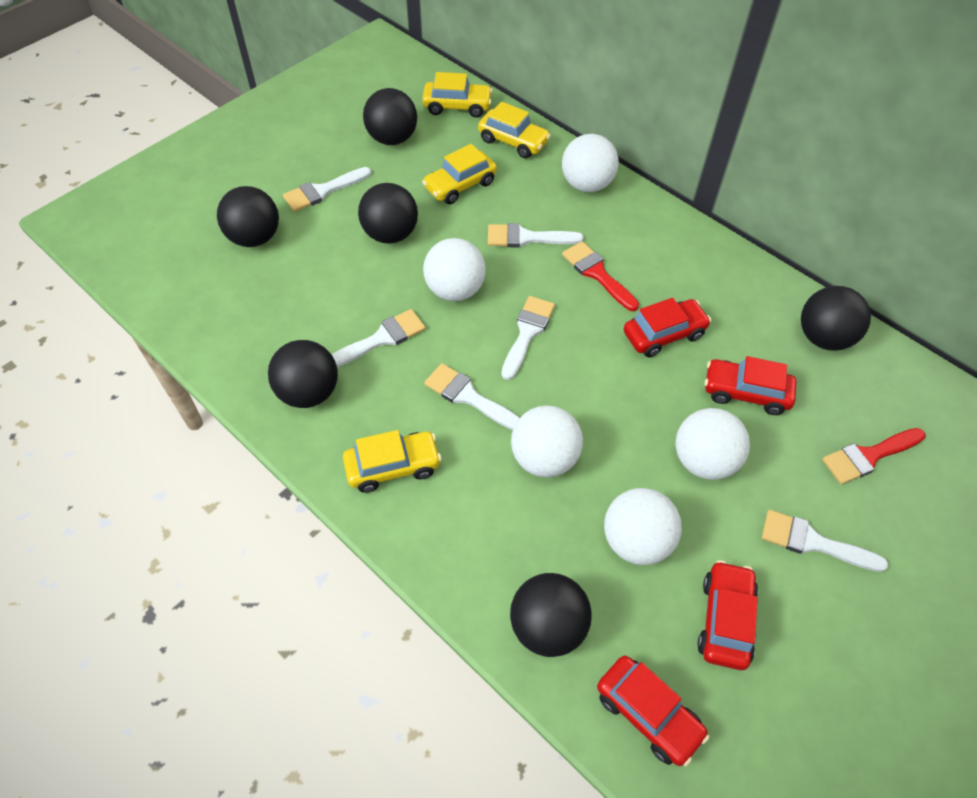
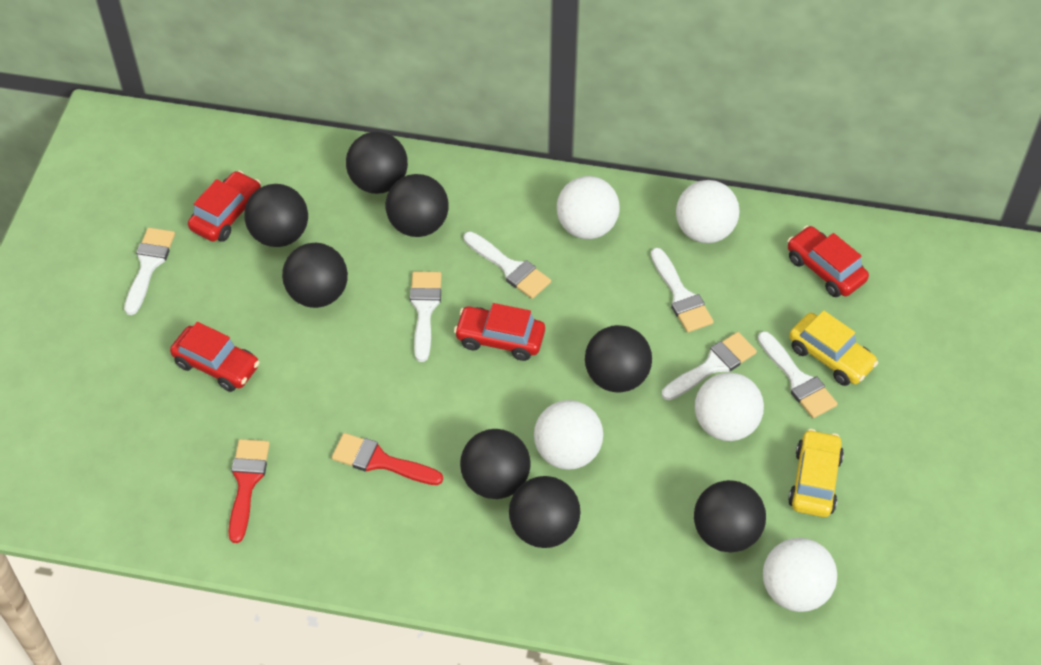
black ball: 6 -> 8
yellow car: 4 -> 2

